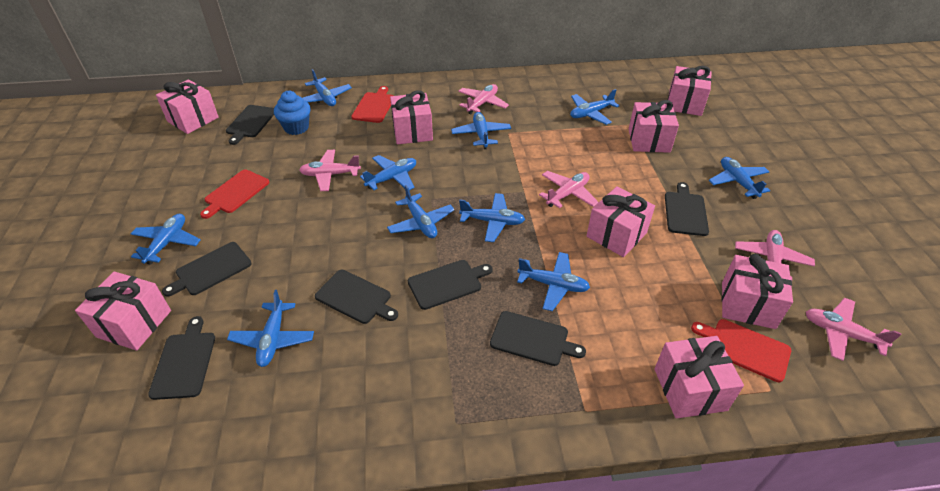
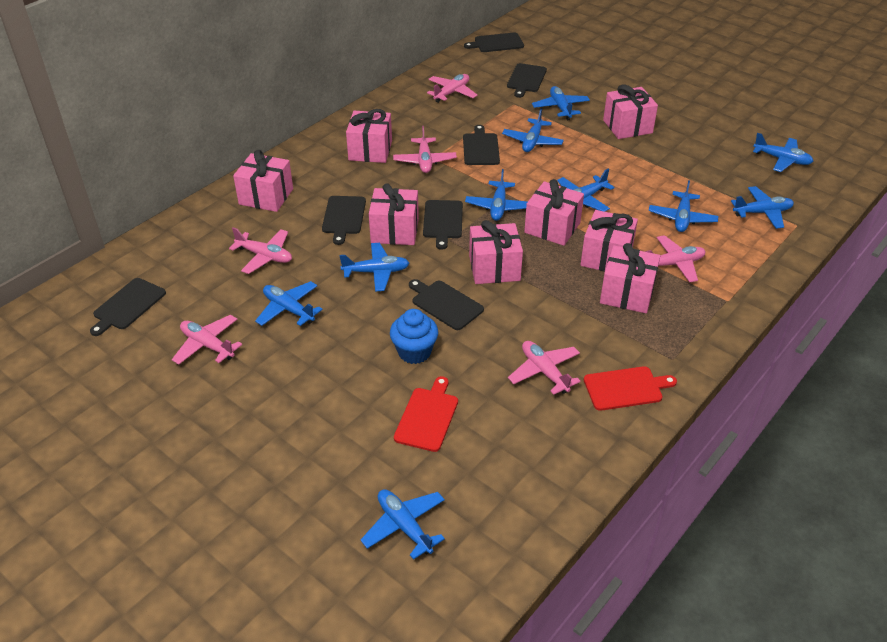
pink plane: 5 -> 6
red cutting board: 3 -> 2

